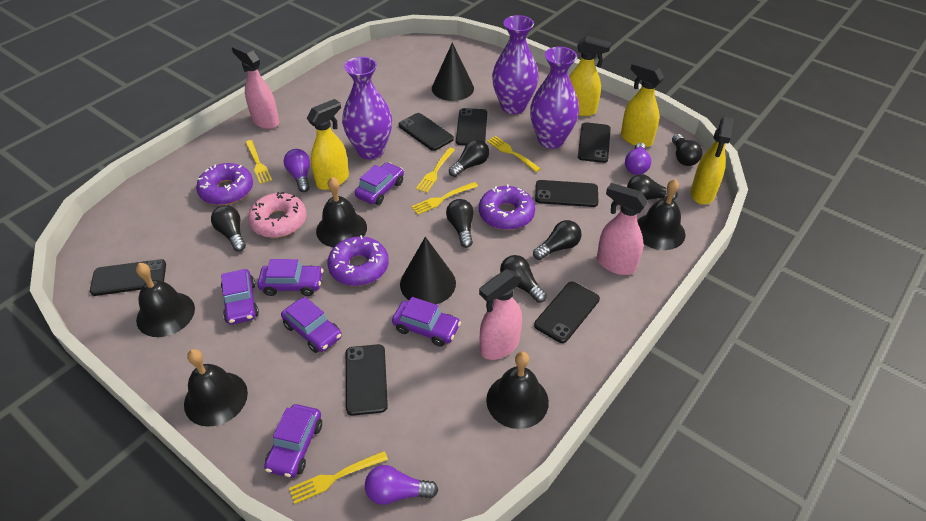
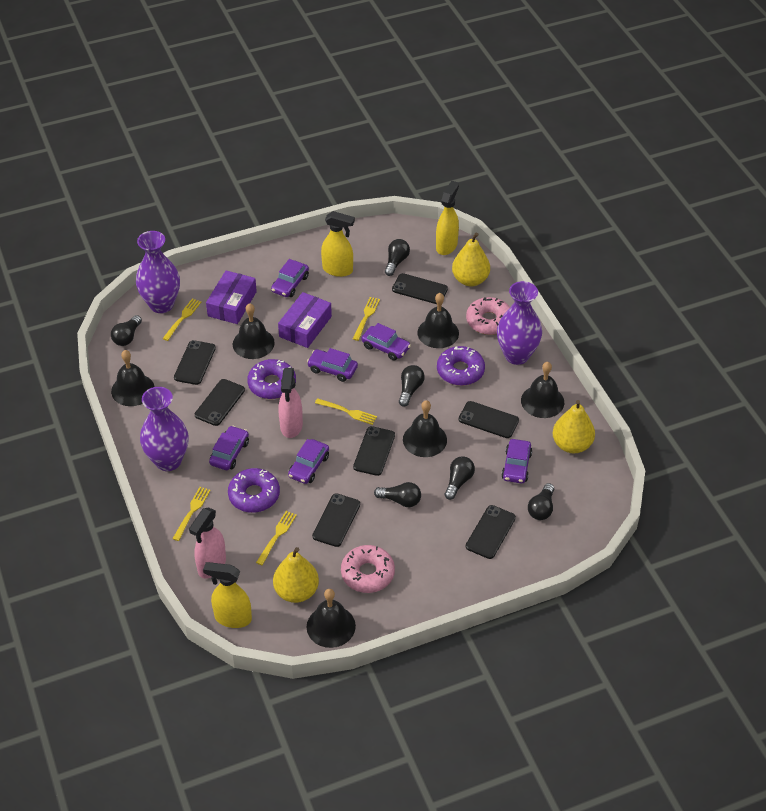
black bell: 5 -> 6
black cone: 2 -> 0
black light bulb: 7 -> 6
pink donut: 1 -> 2
pink spray bottle: 3 -> 2
purple box: 0 -> 2
purple light bulb: 3 -> 0
yellow pear: 0 -> 3
yellow spray bottle: 4 -> 3

